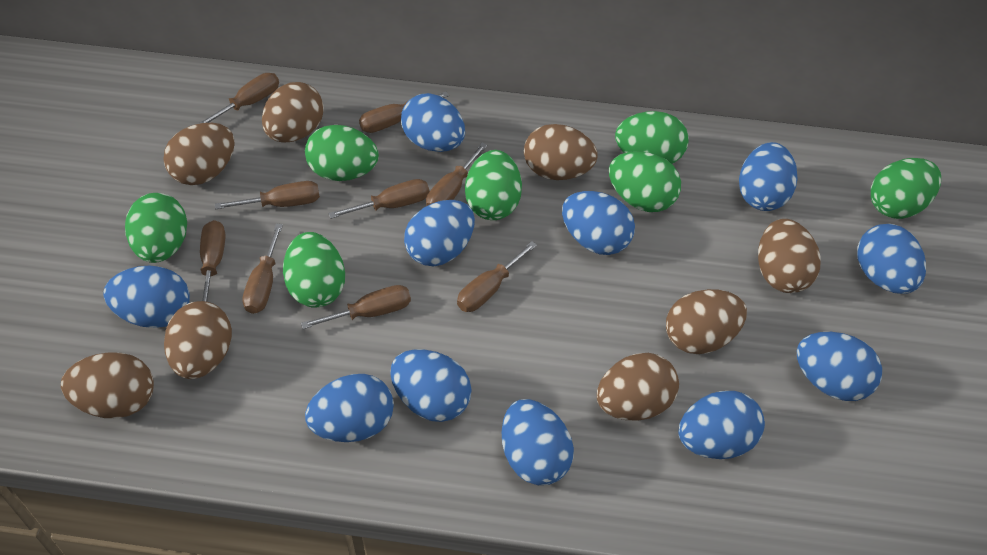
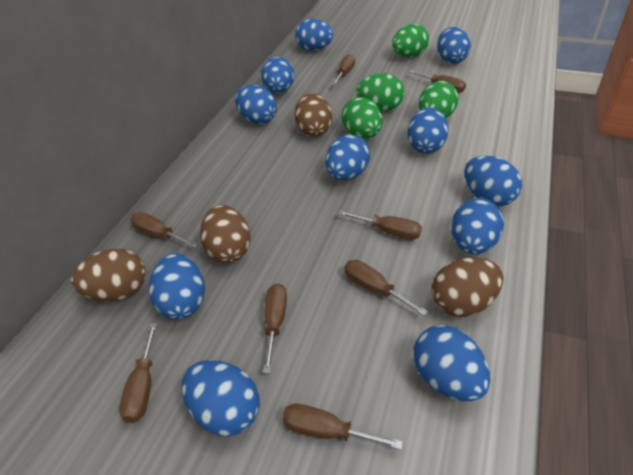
brown egg: 8 -> 4
brown screwdriver: 9 -> 8
green egg: 7 -> 4

